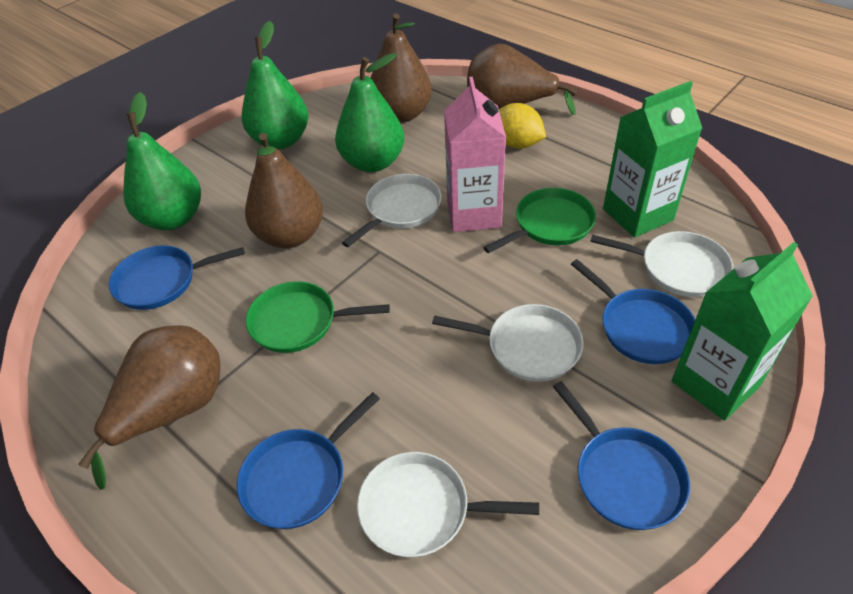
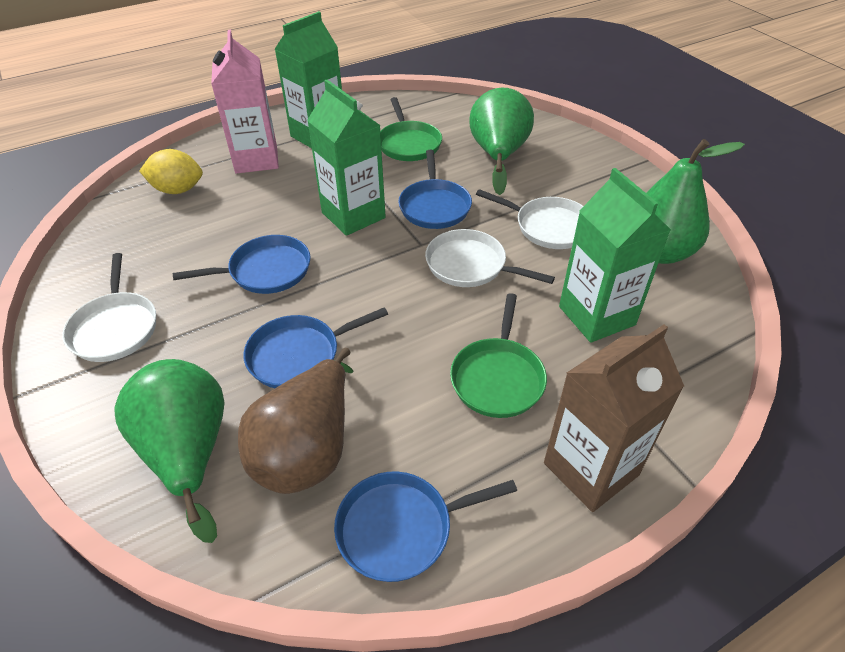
brown carton: 0 -> 1
brown pear: 4 -> 1
green carton: 2 -> 3
white pan: 4 -> 3

